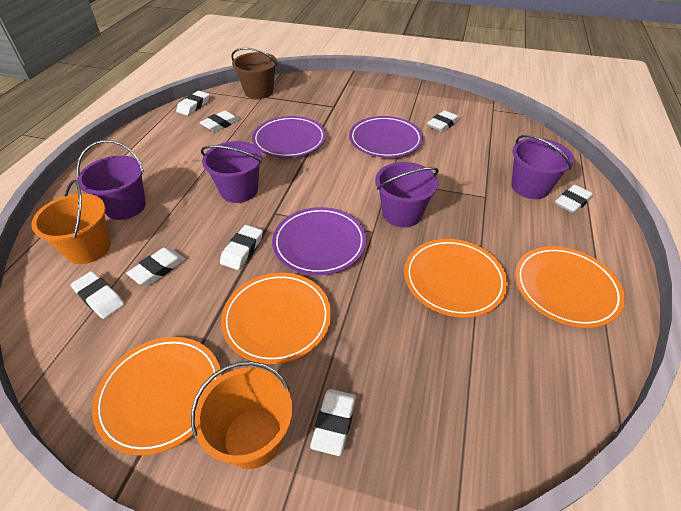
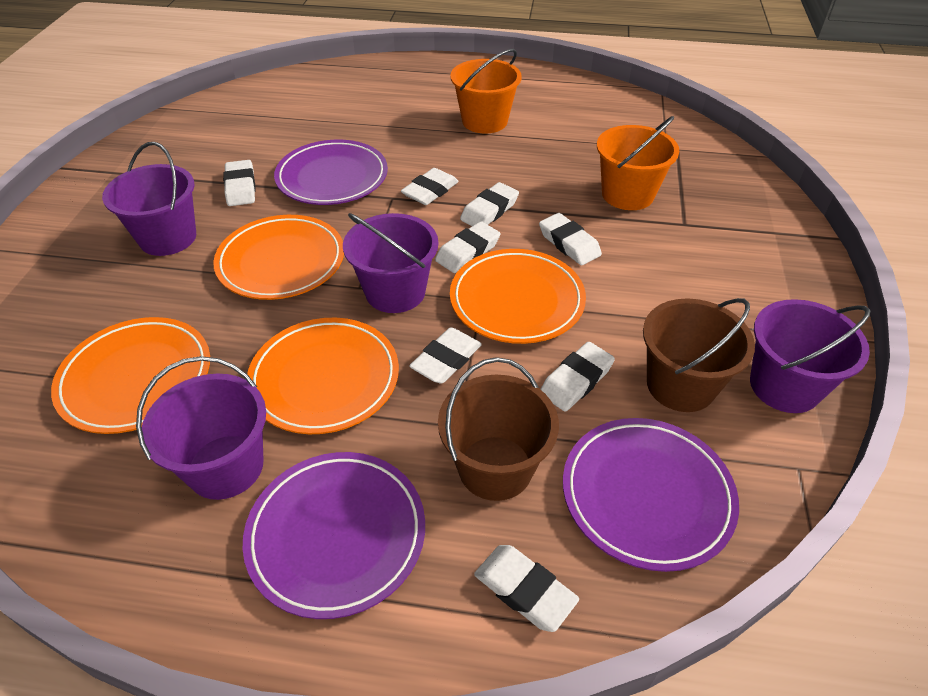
brown bucket: 1 -> 2

